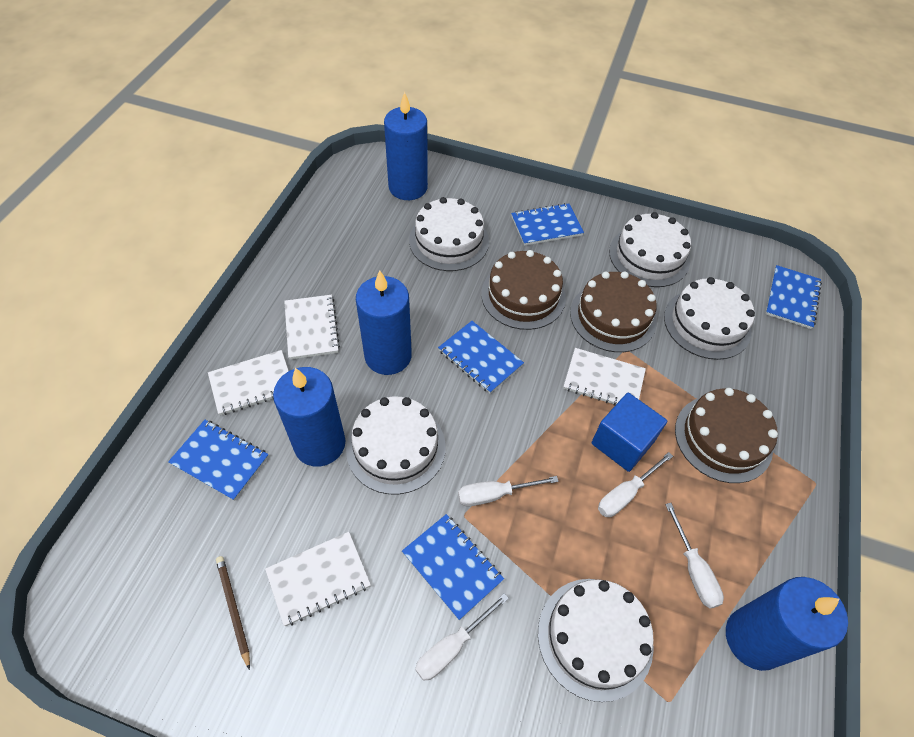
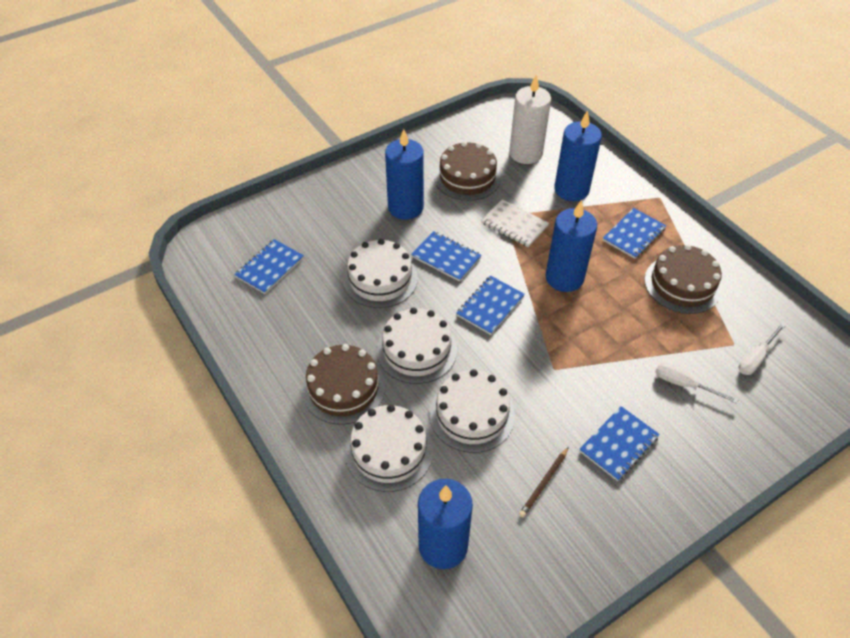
blue cube: 1 -> 0
white cake: 5 -> 4
white candle: 0 -> 1
white notebook: 4 -> 1
white screwdriver: 4 -> 2

